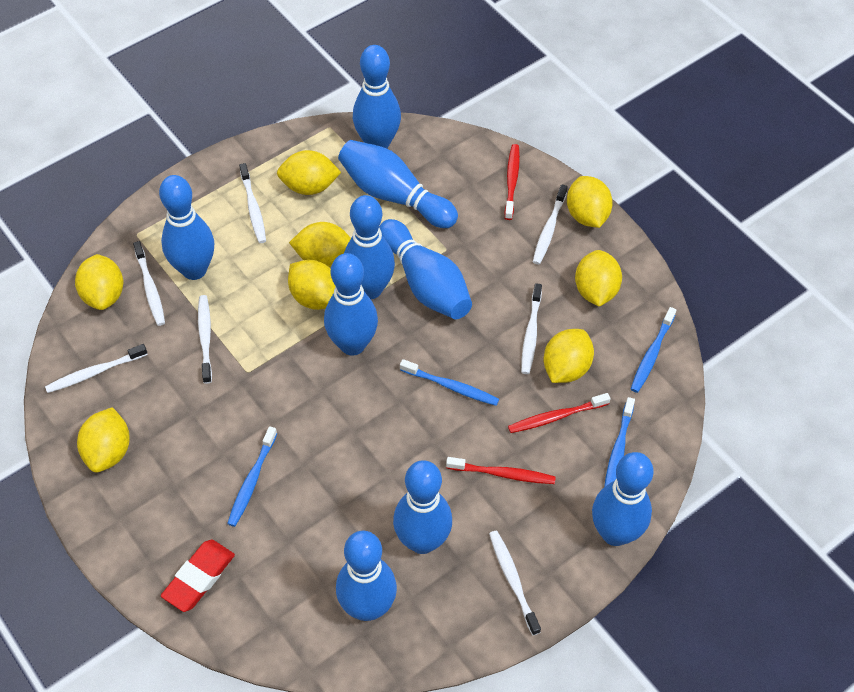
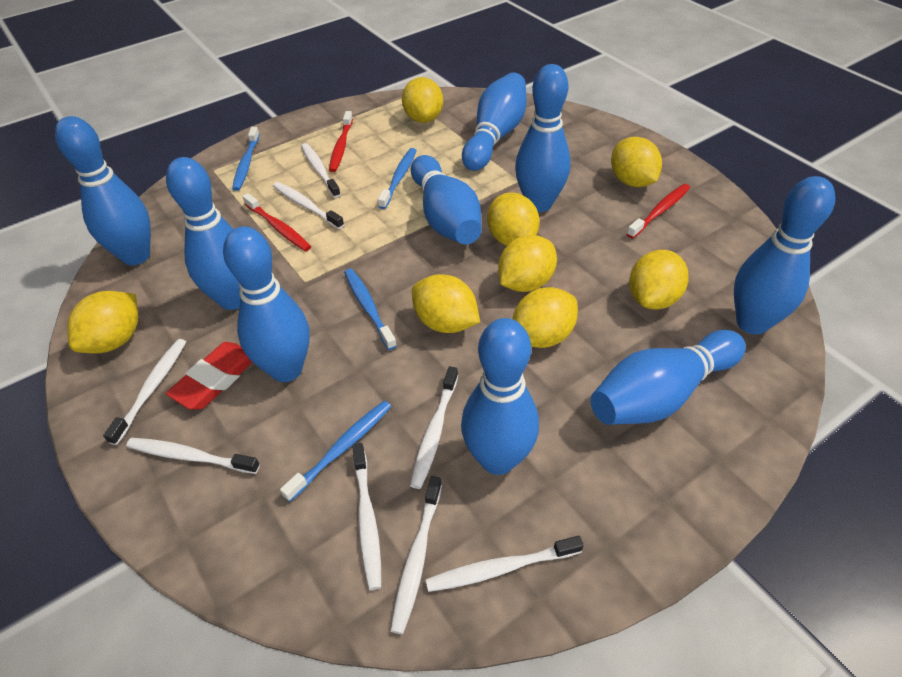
white toothbrush: 7 -> 8

